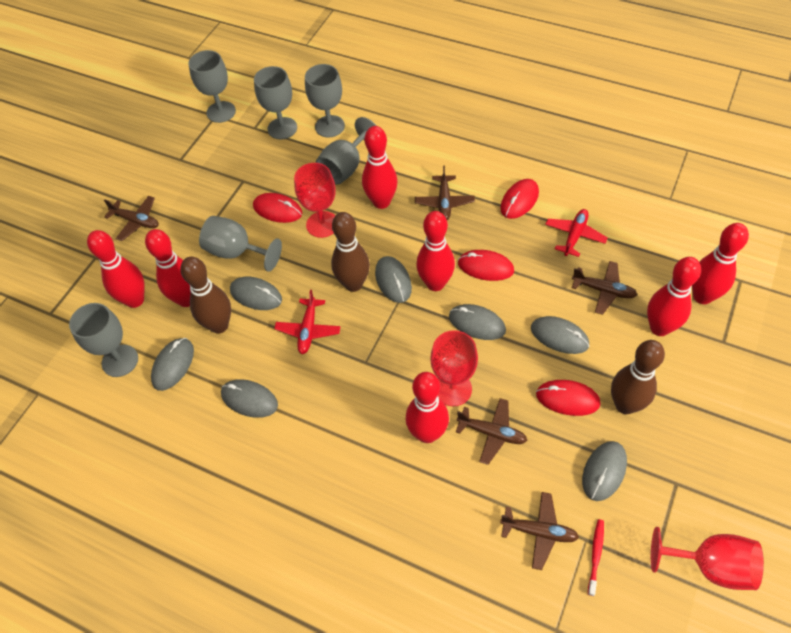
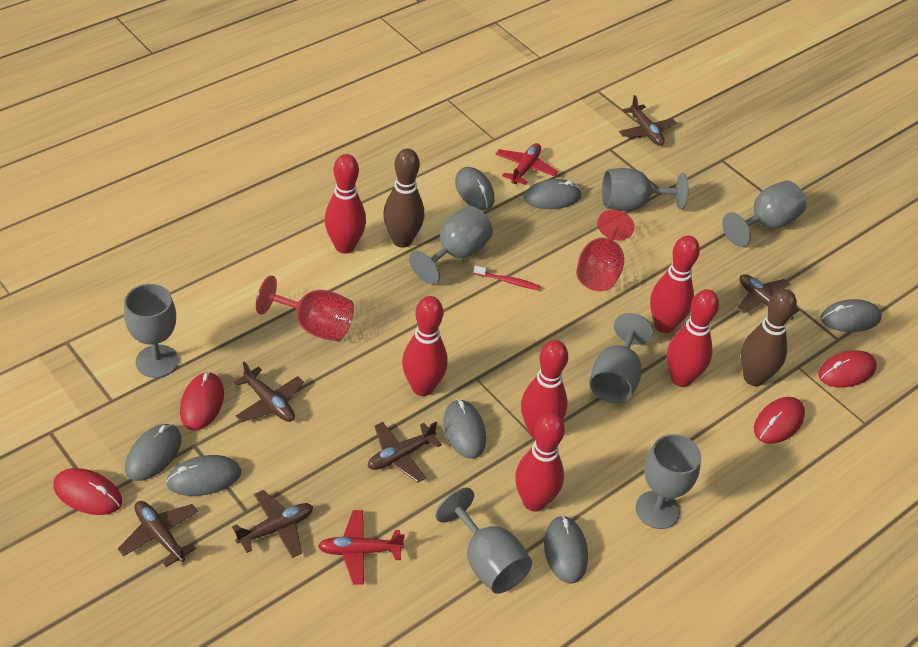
brown bowling pin: 3 -> 2
brown plane: 5 -> 6
grey goblet: 6 -> 7
red bowling pin: 7 -> 6
red goblet: 3 -> 2

